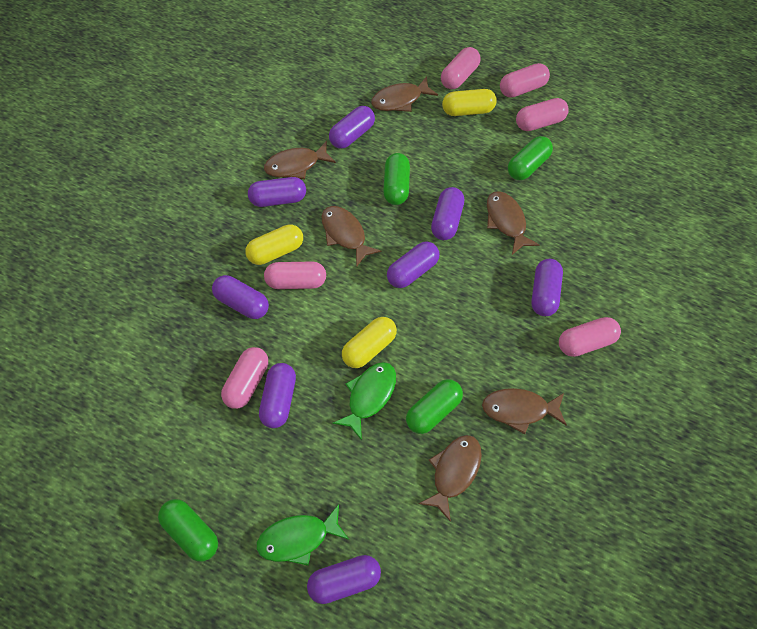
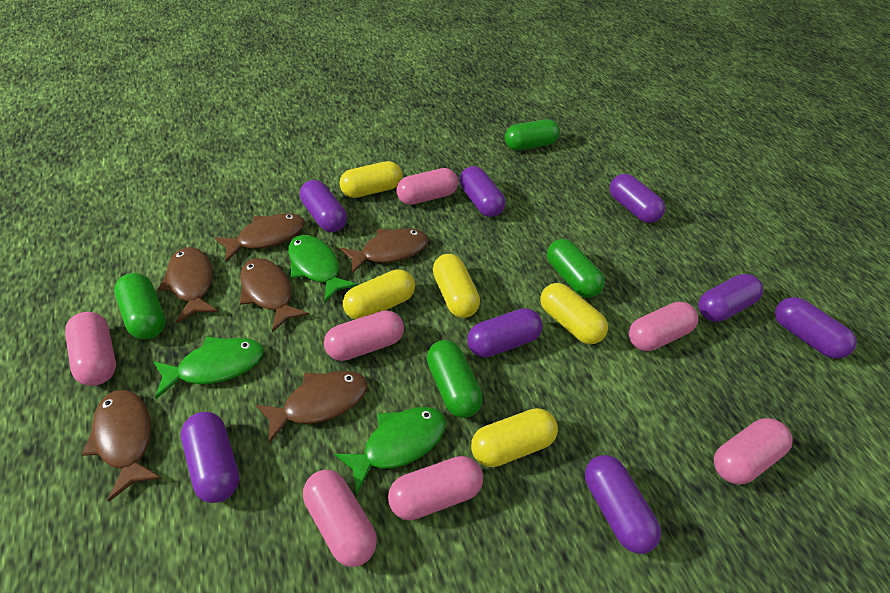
green fish: 2 -> 3
pink capsule: 6 -> 7
yellow capsule: 3 -> 5

